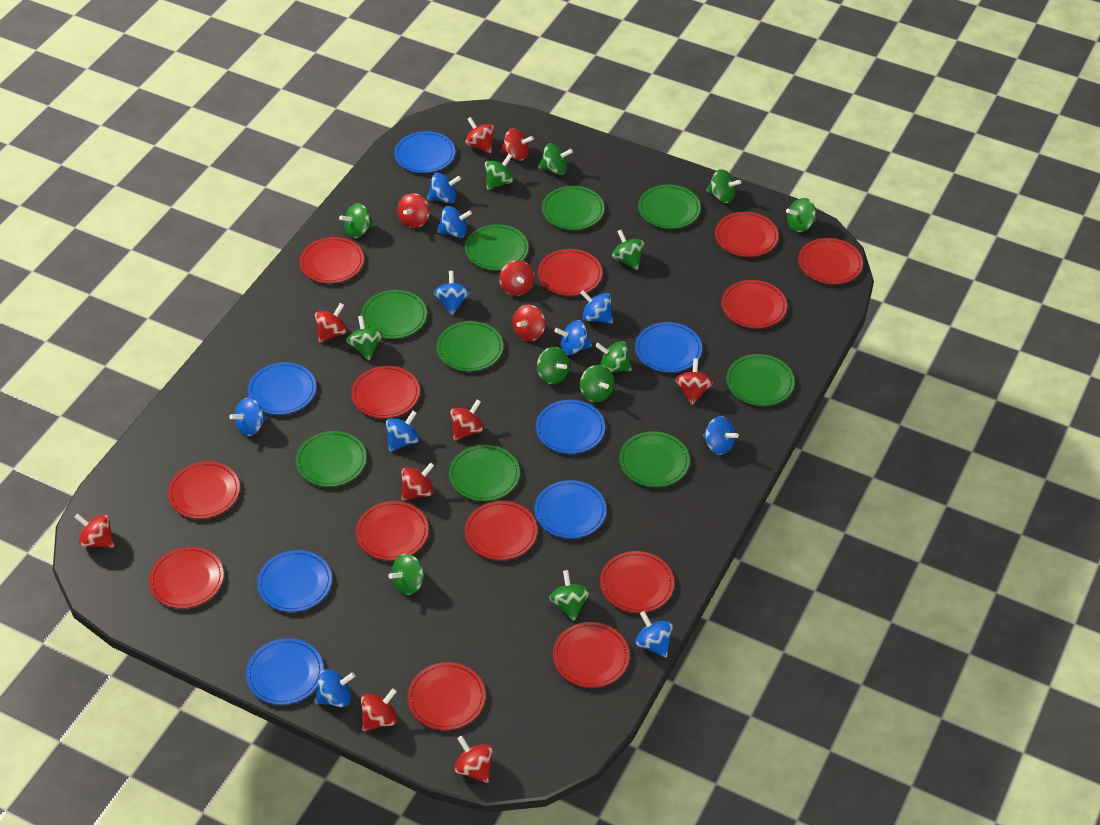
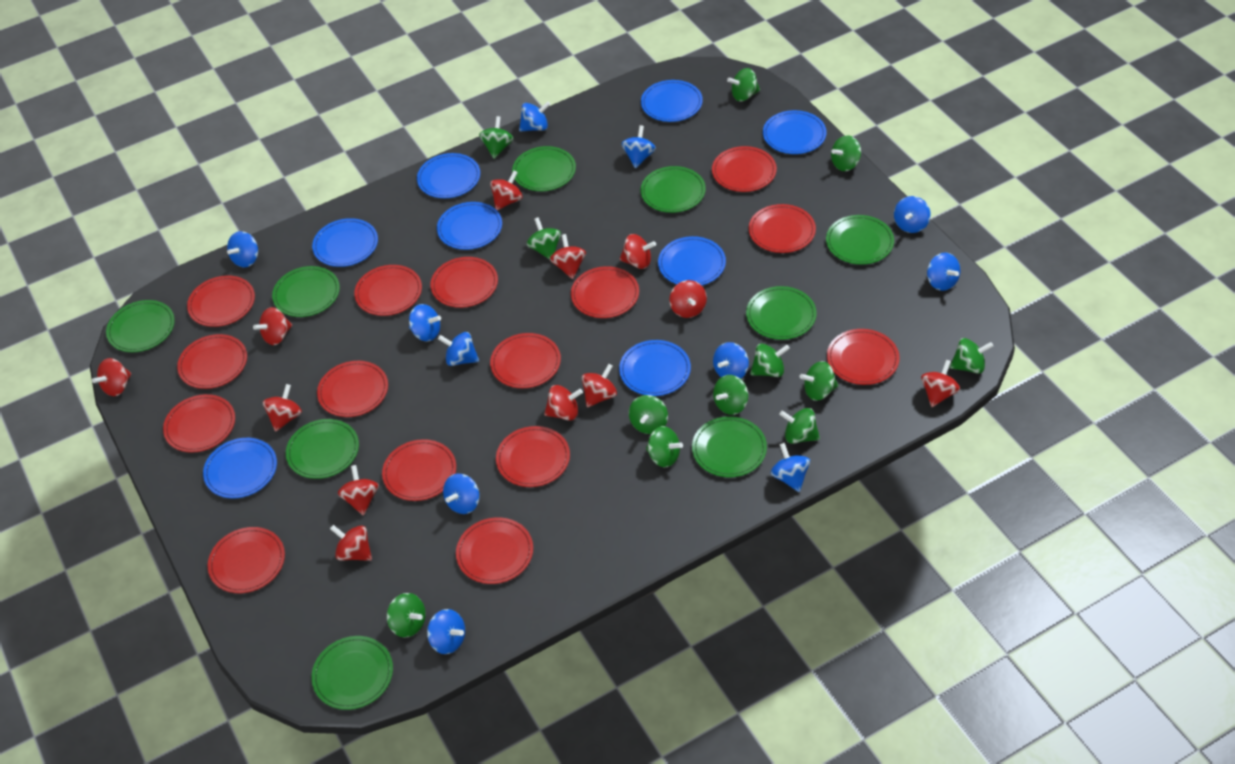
blue plate: 7 -> 8
blue spinning top: 10 -> 11
red plate: 13 -> 15

